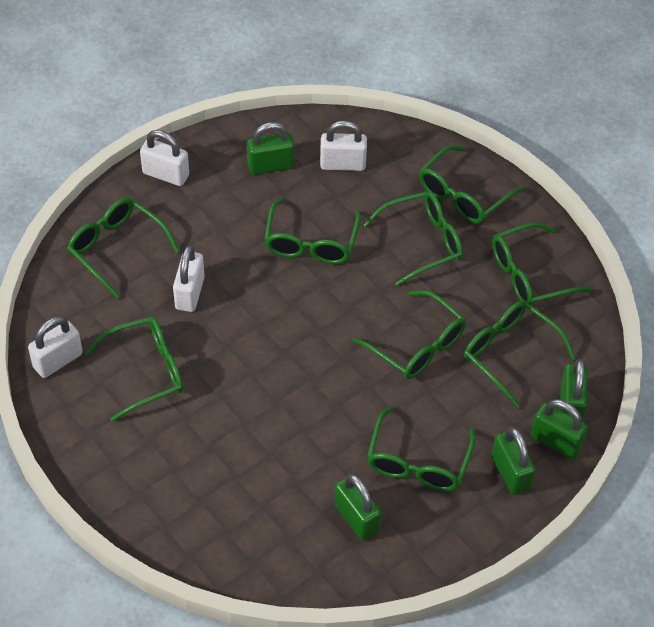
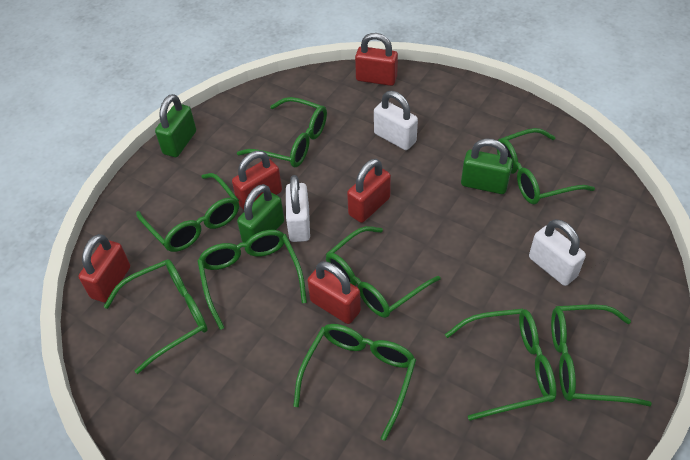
green padlock: 5 -> 3
red padlock: 0 -> 5
white padlock: 4 -> 3

